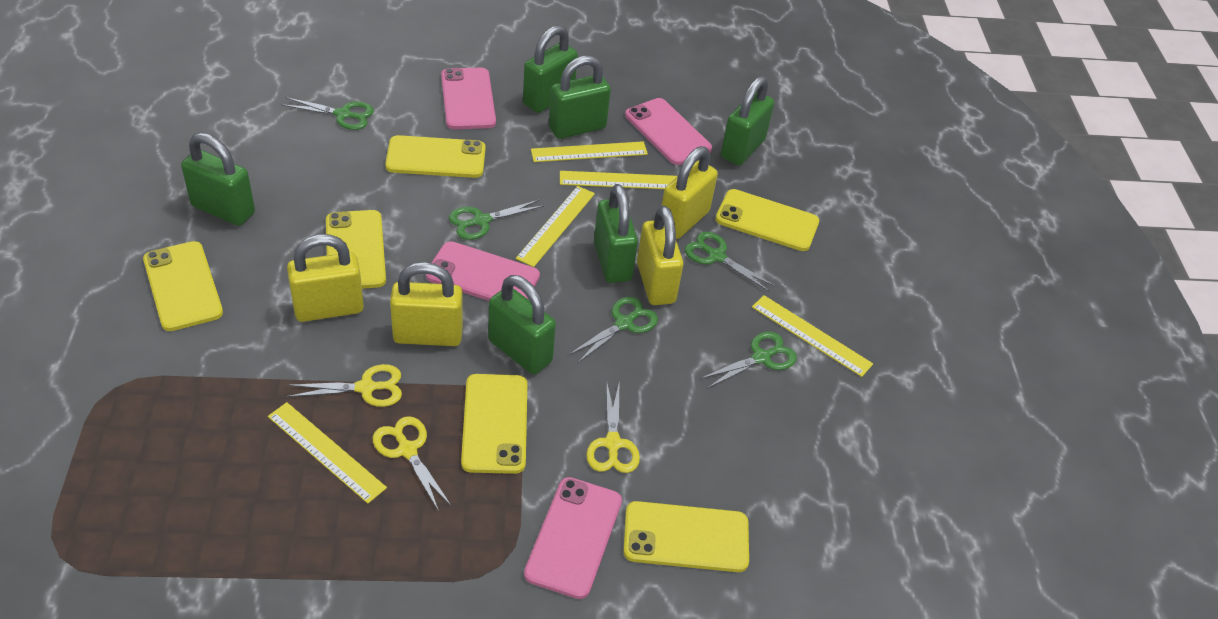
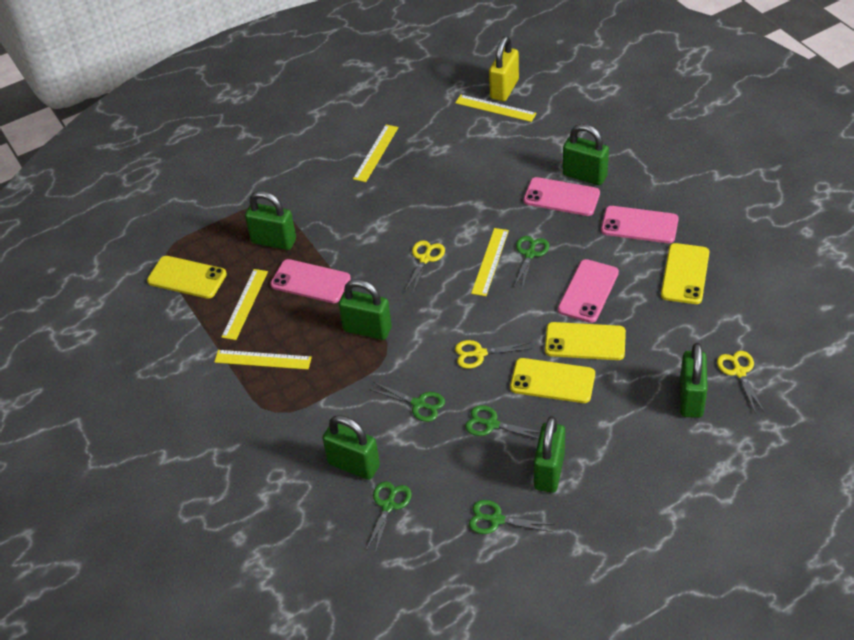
yellow padlock: 4 -> 1
yellow phone: 6 -> 4

